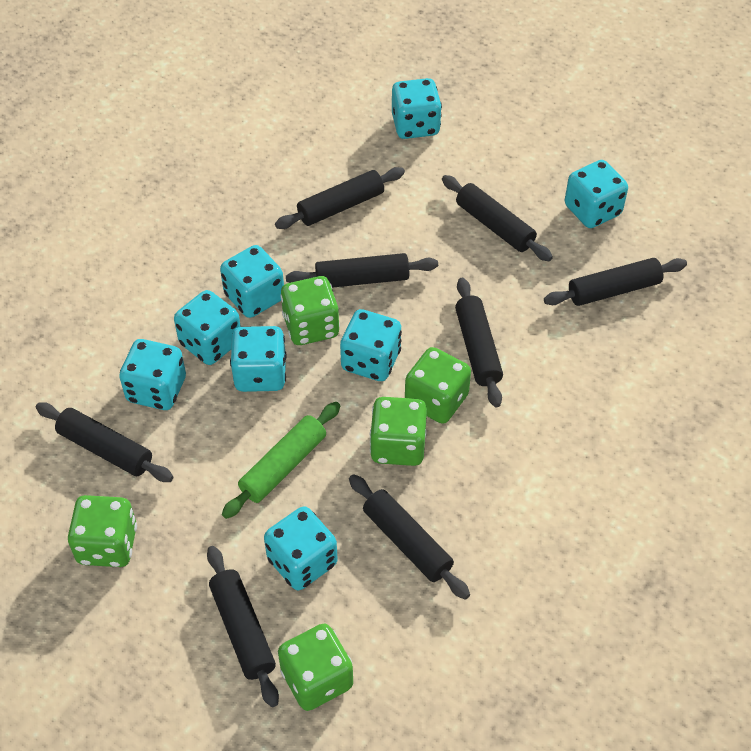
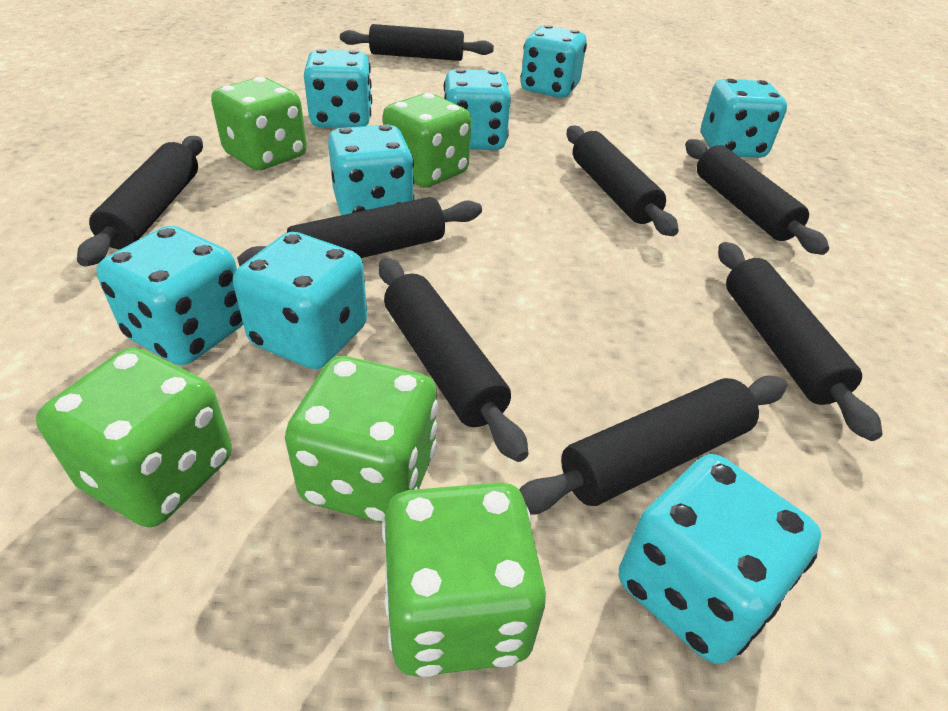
green rolling pin: 1 -> 0

